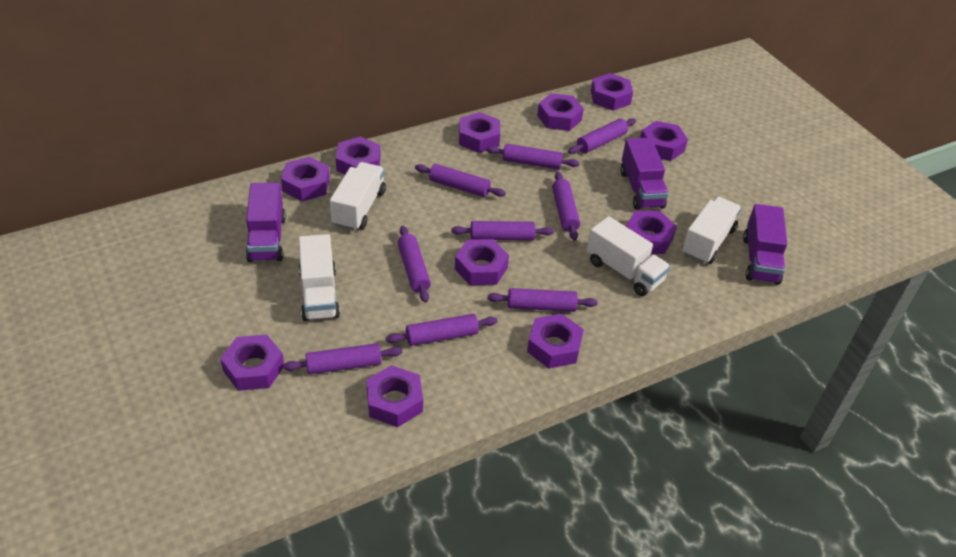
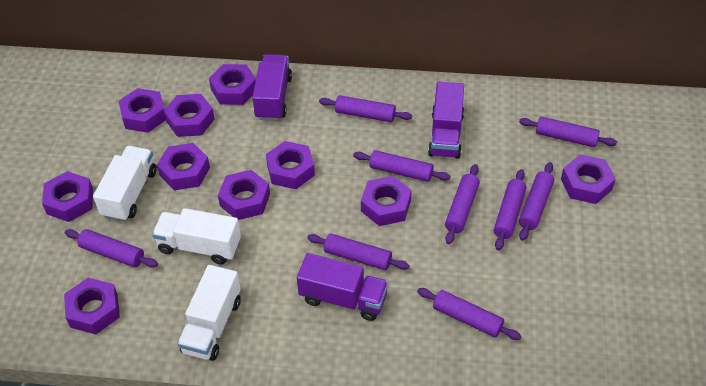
purple nut: 11 -> 10
white truck: 4 -> 3

